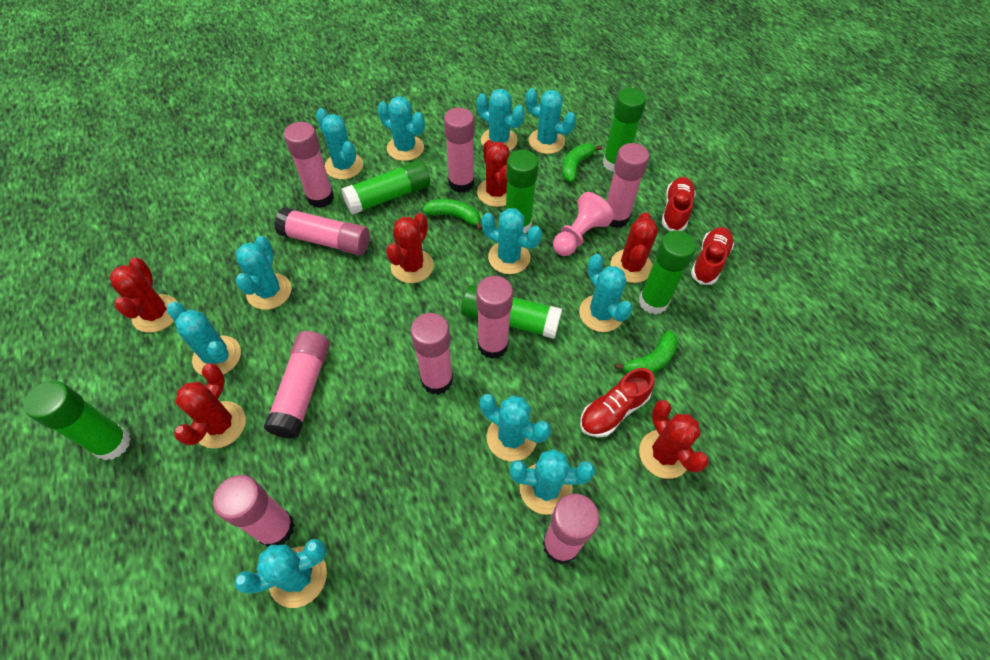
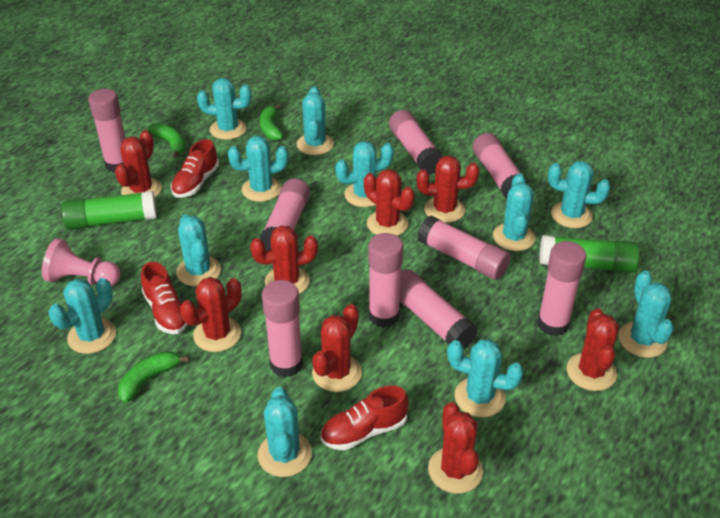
green glue stick: 6 -> 2
red cactus: 6 -> 8

